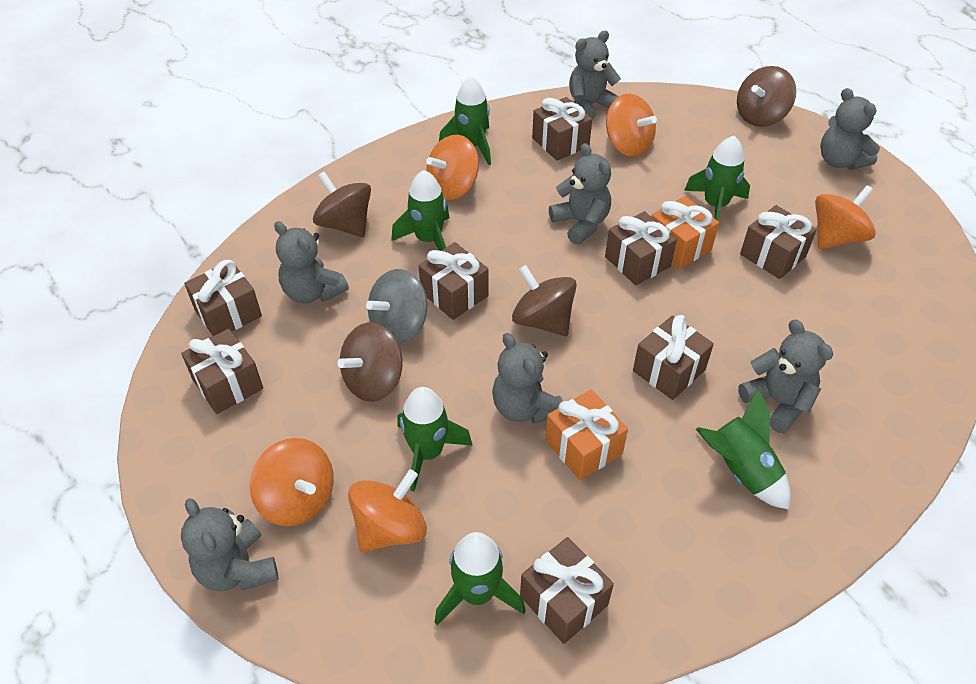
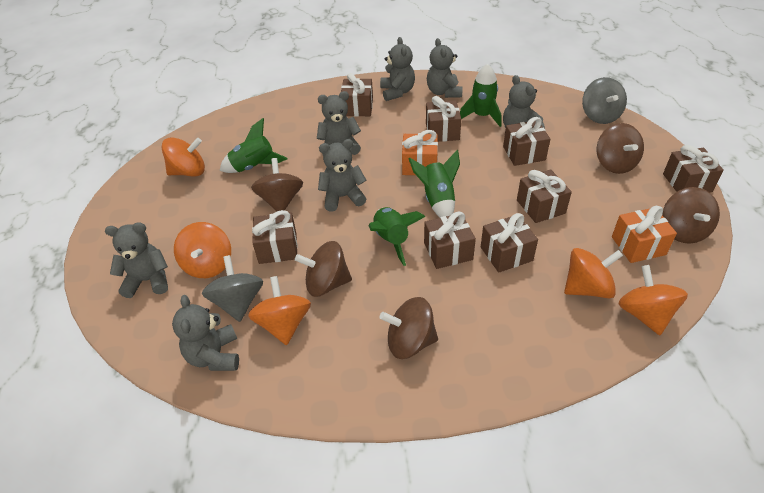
brown spinning top: 4 -> 5
green rocket: 6 -> 4
grey spinning top: 1 -> 2

